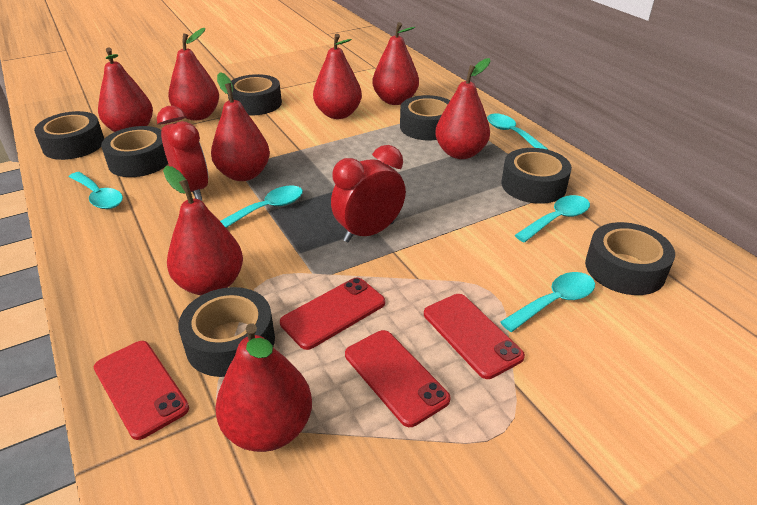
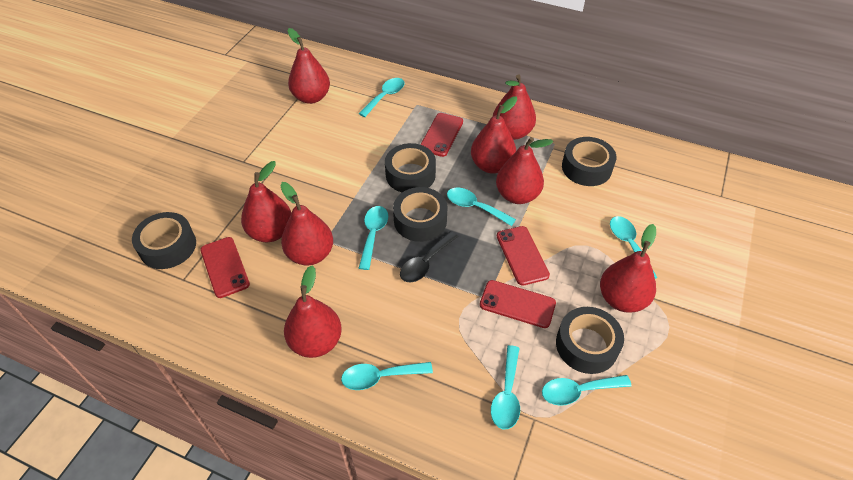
black spoon: 0 -> 1
black tape: 7 -> 5
red clock: 2 -> 0
turquoise spoon: 5 -> 7

